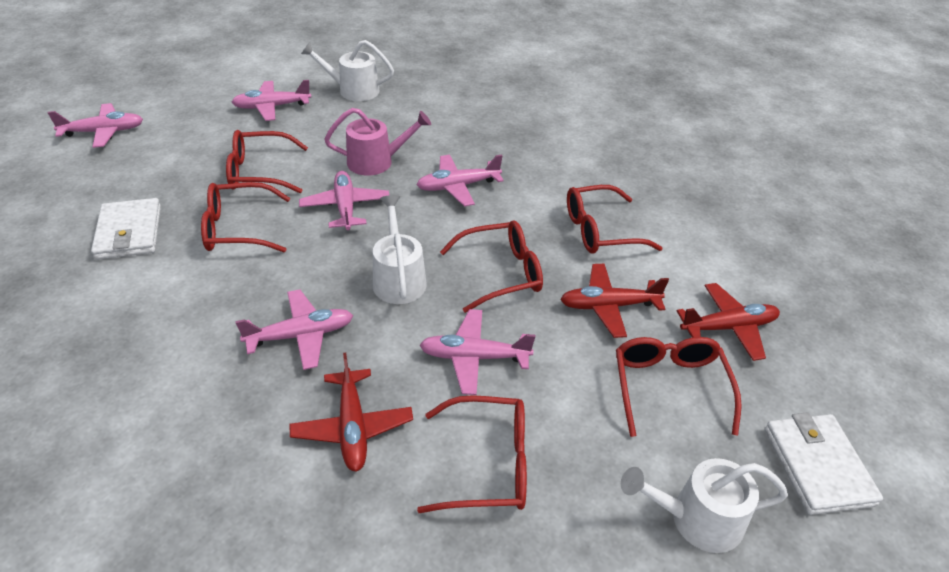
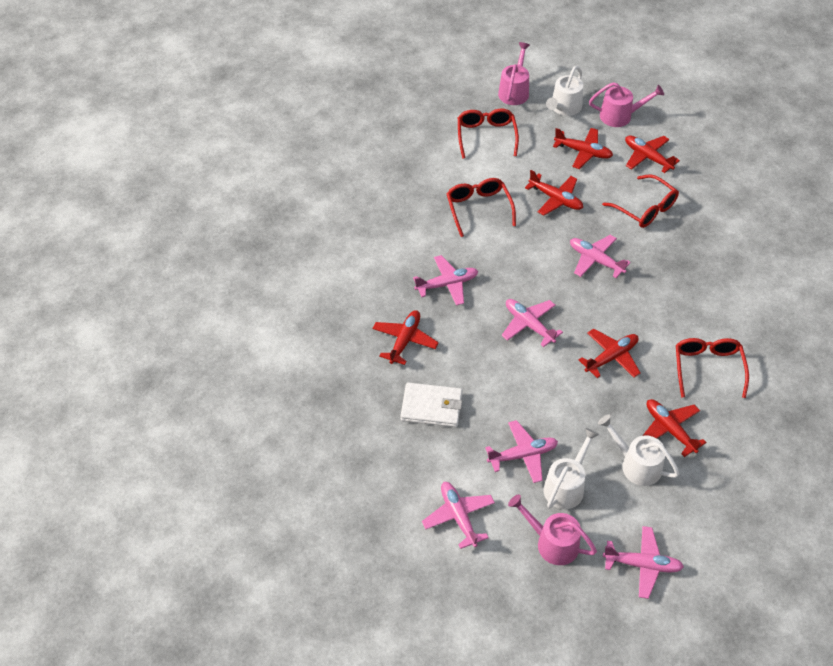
pink watering can: 1 -> 3
red glasses: 6 -> 4
red plane: 3 -> 6
white wallet: 2 -> 1

